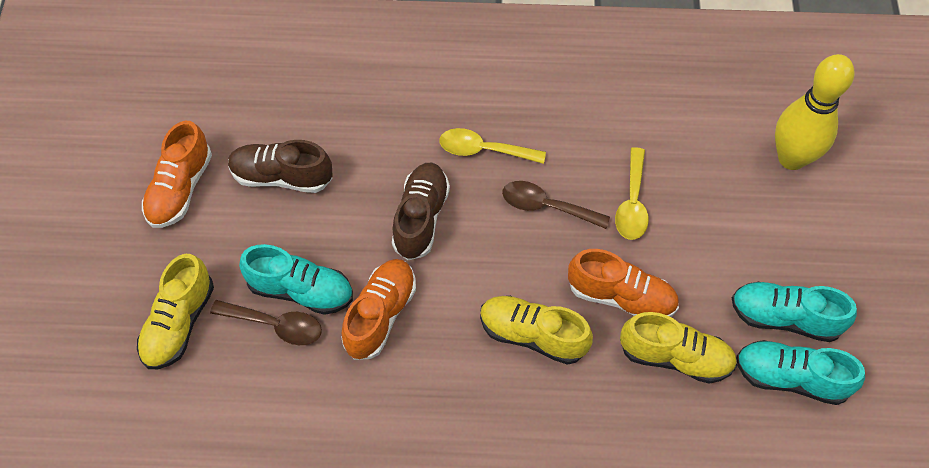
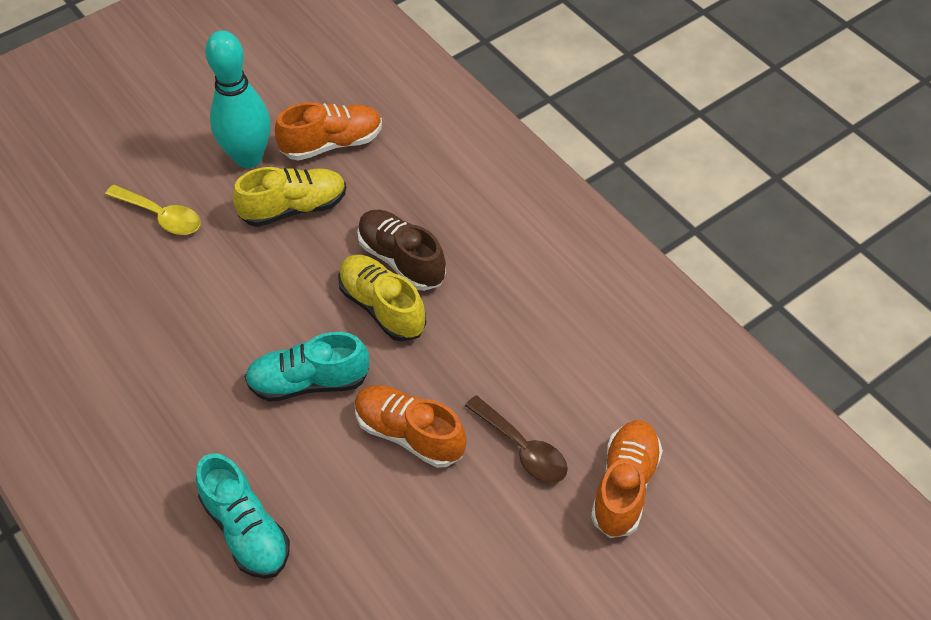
brown shoe: 2 -> 1
brown spoon: 2 -> 1
turquoise bowling pin: 0 -> 1
turquoise shoe: 3 -> 2
yellow bowling pin: 1 -> 0
yellow shoe: 3 -> 2
yellow spoon: 2 -> 1

